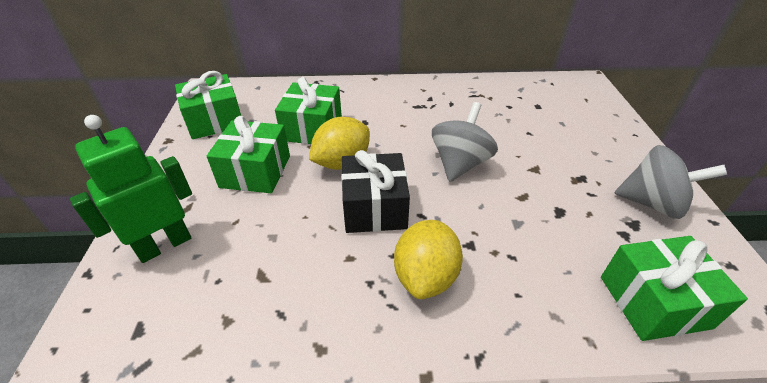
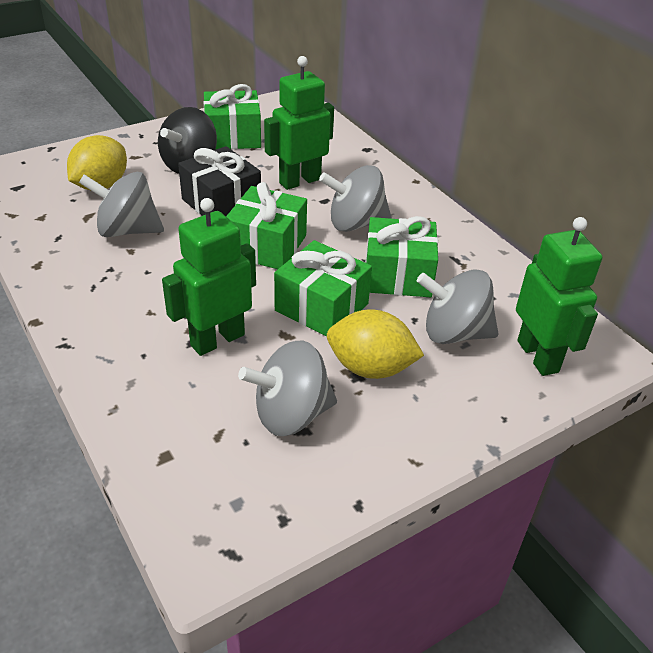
black spinning top: 0 -> 1
green robot: 1 -> 3
grey spinning top: 2 -> 4

